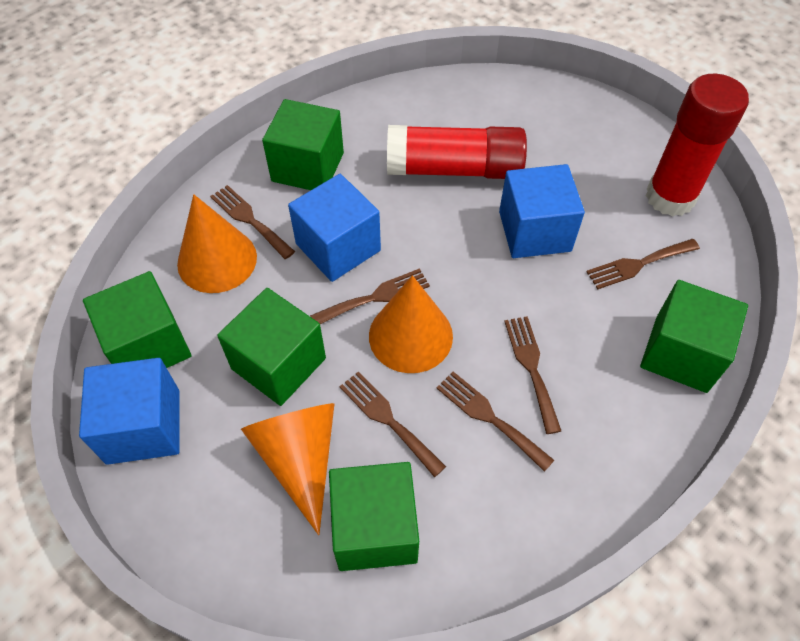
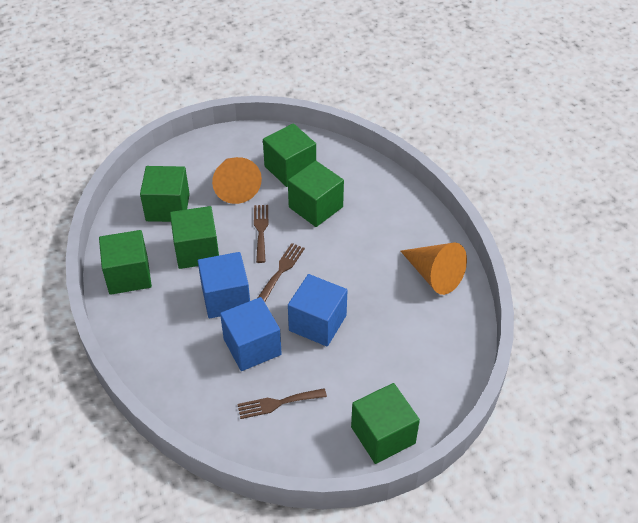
brown fork: 6 -> 3
green cube: 5 -> 6
orange cone: 3 -> 2
red glue stick: 2 -> 0

